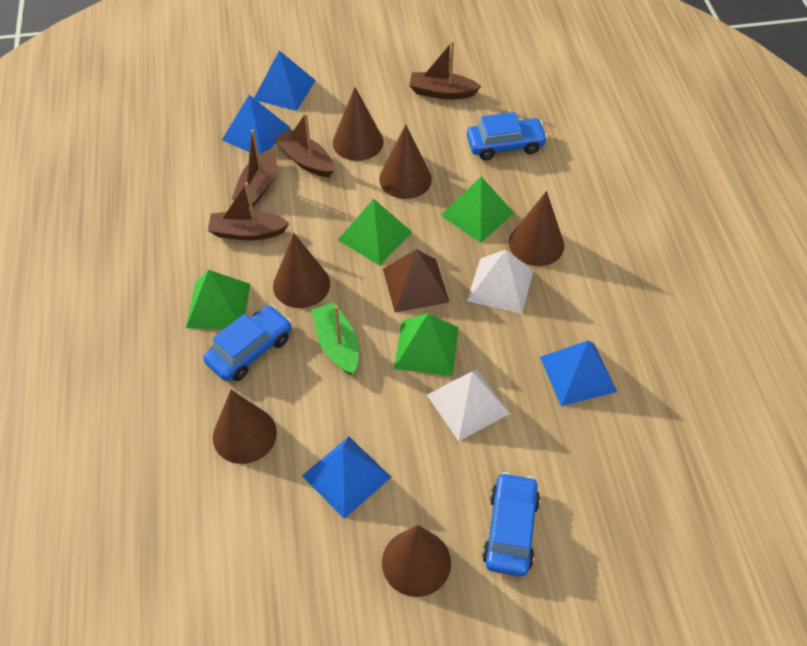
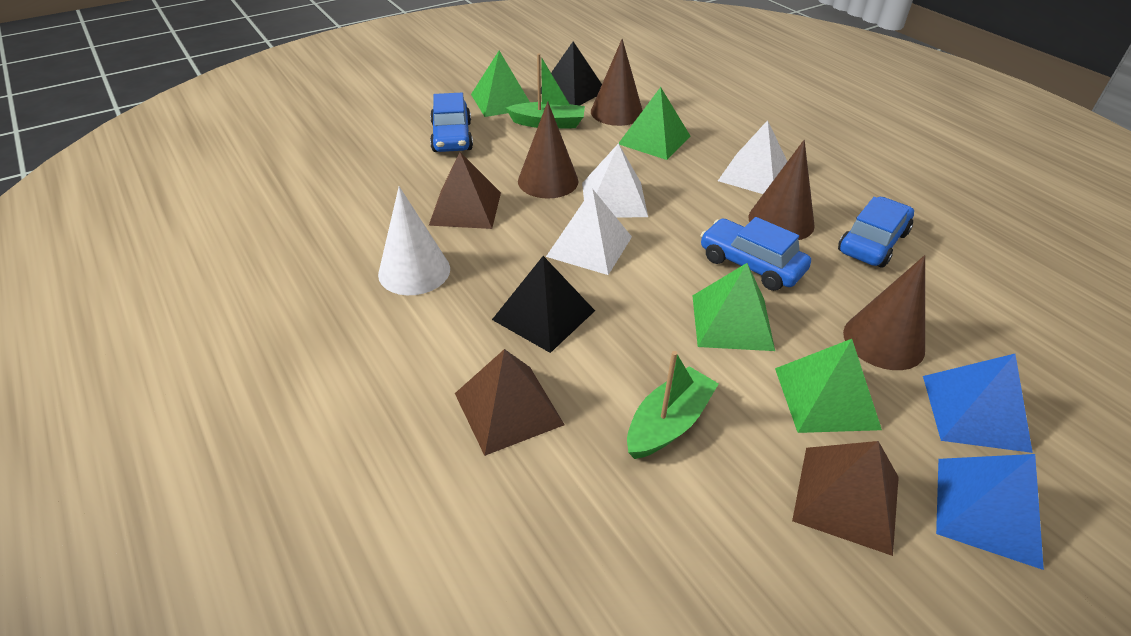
black pyramid: 0 -> 2
blue pyramid: 4 -> 2
brown boat: 4 -> 0
brown cone: 6 -> 4
brown pyramid: 1 -> 3
green boat: 1 -> 2
white cone: 0 -> 1
white pyramid: 2 -> 3

